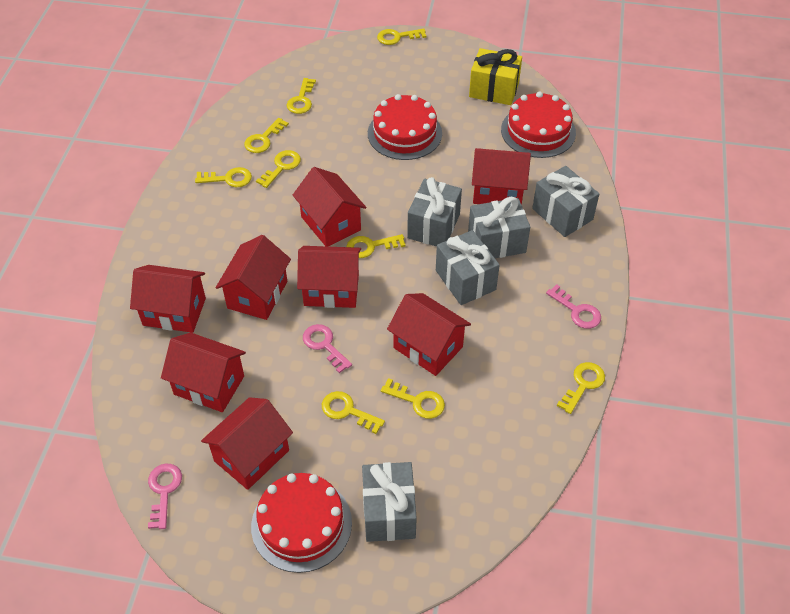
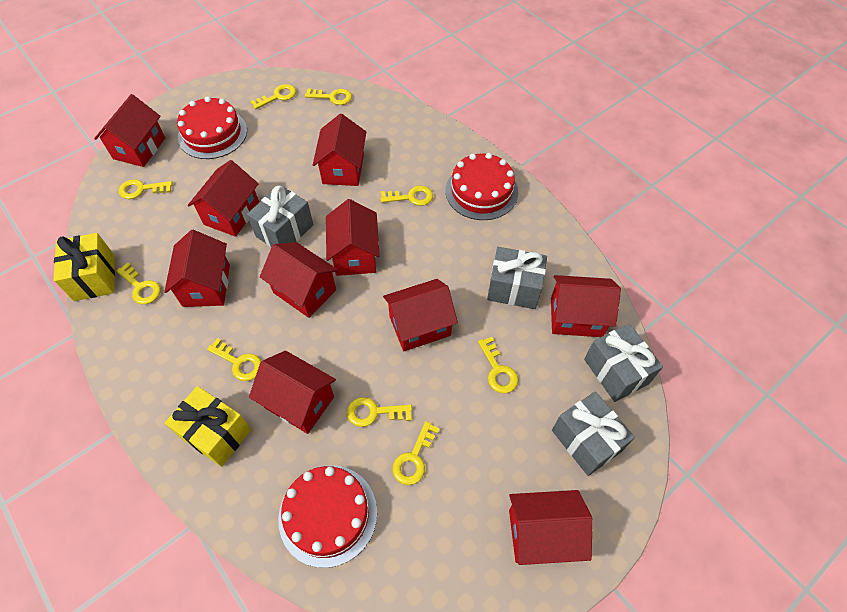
grey gift: 5 -> 4
pink key: 3 -> 0
red house: 8 -> 10
yellow gift: 1 -> 2

